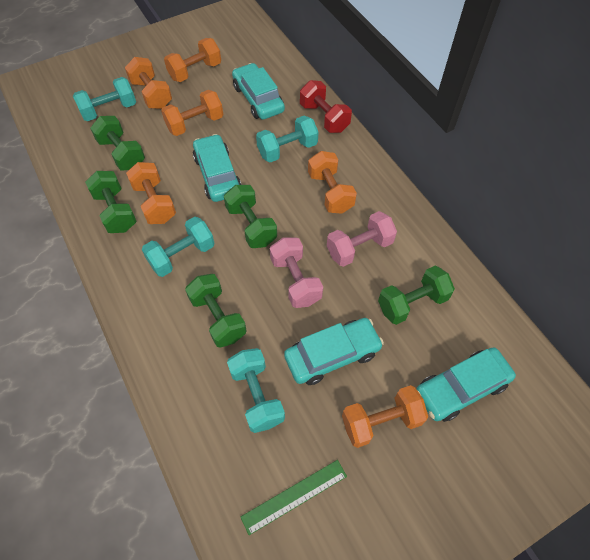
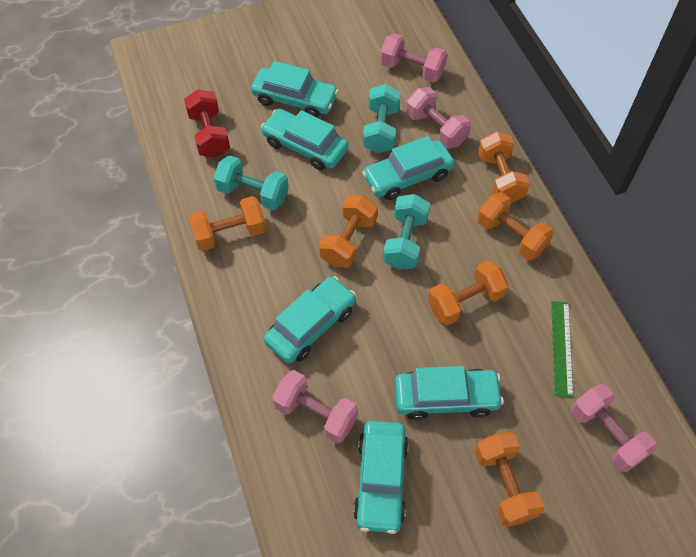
green dumbbell: 5 -> 0
pink dumbbell: 2 -> 4
turquoise car: 4 -> 6
turquoise dumbbell: 4 -> 3

